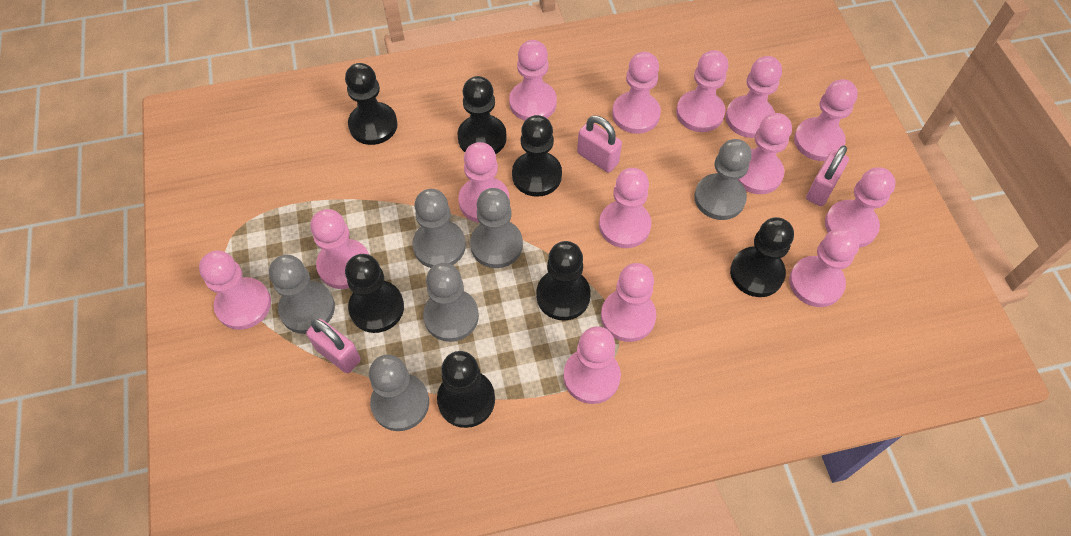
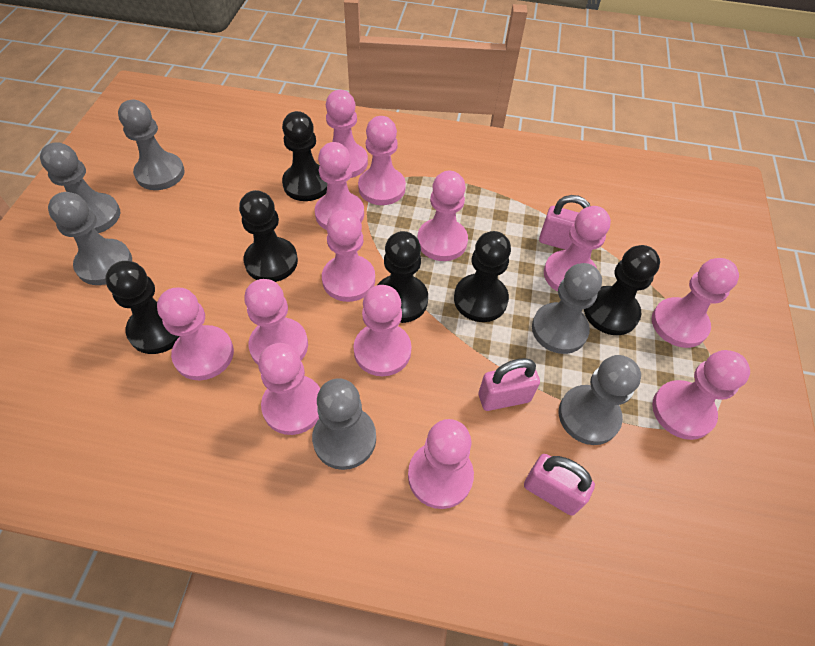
black pawn: 7 -> 6
pink pawn: 14 -> 13

